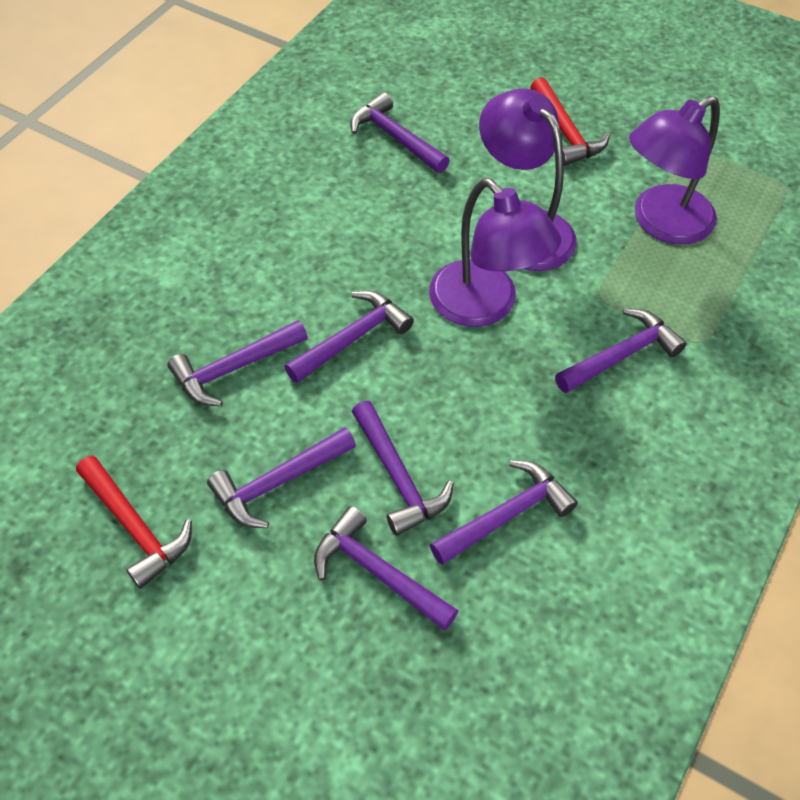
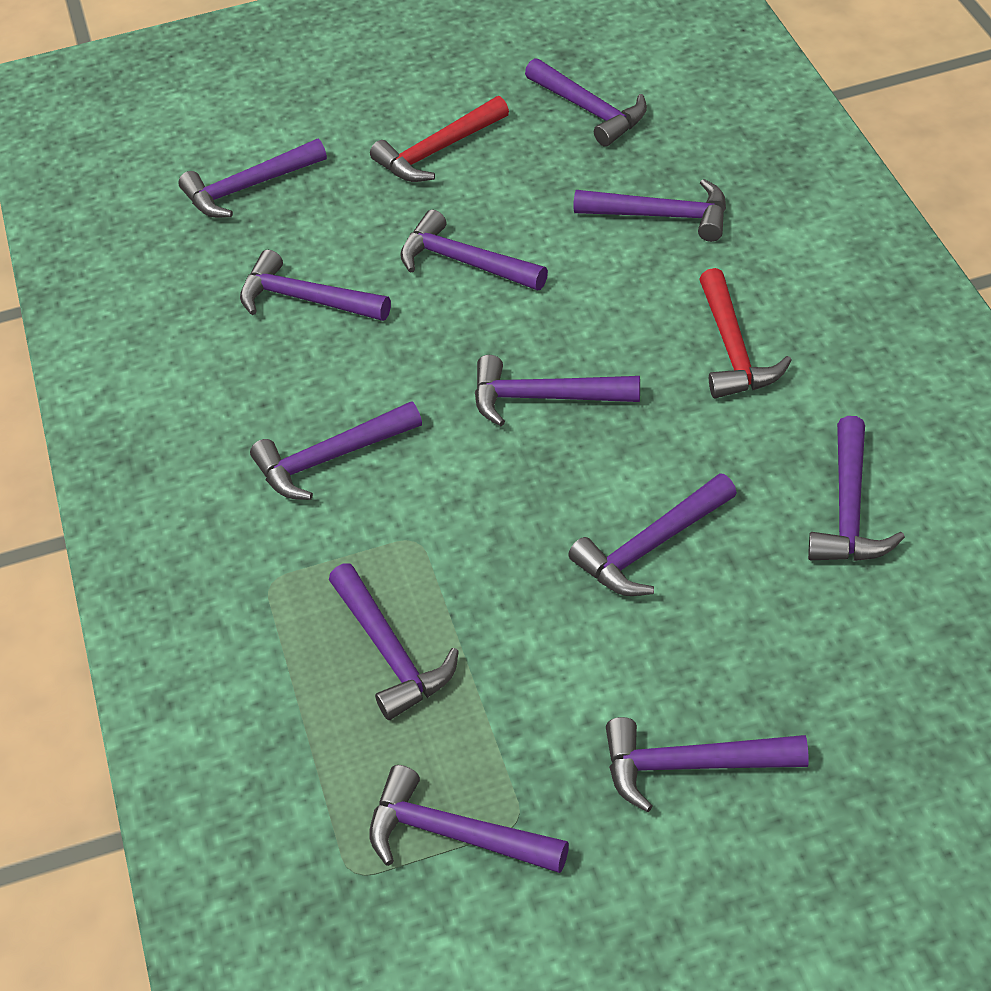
purple hammer: 8 -> 12
purple lamp: 3 -> 0

